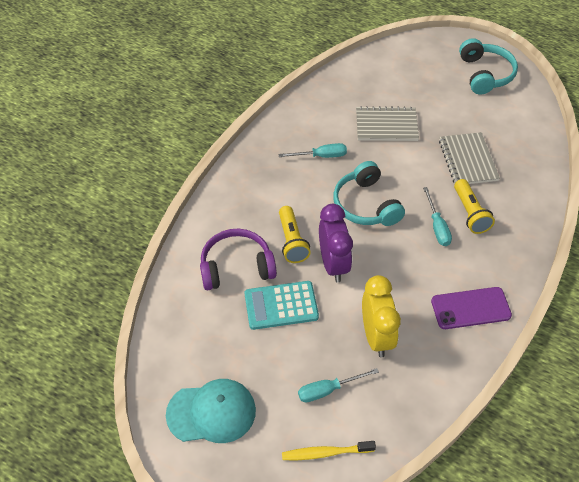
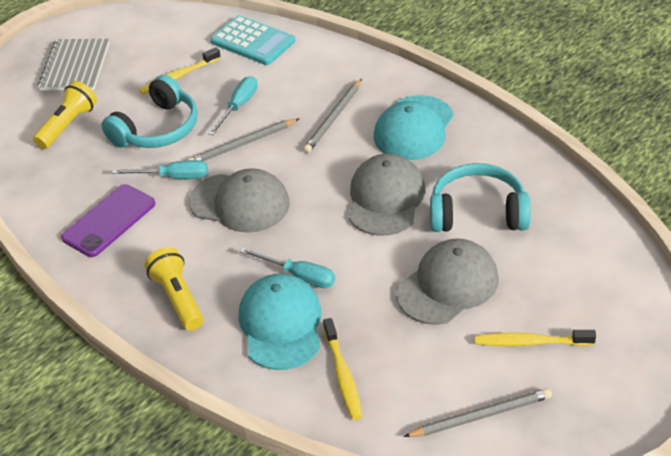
grey cap: 0 -> 3
grey notebook: 2 -> 1
grey pencil: 0 -> 3
purple clock: 1 -> 0
purple headphones: 1 -> 0
turquoise cap: 1 -> 2
yellow clock: 1 -> 0
yellow toothbrush: 1 -> 3

